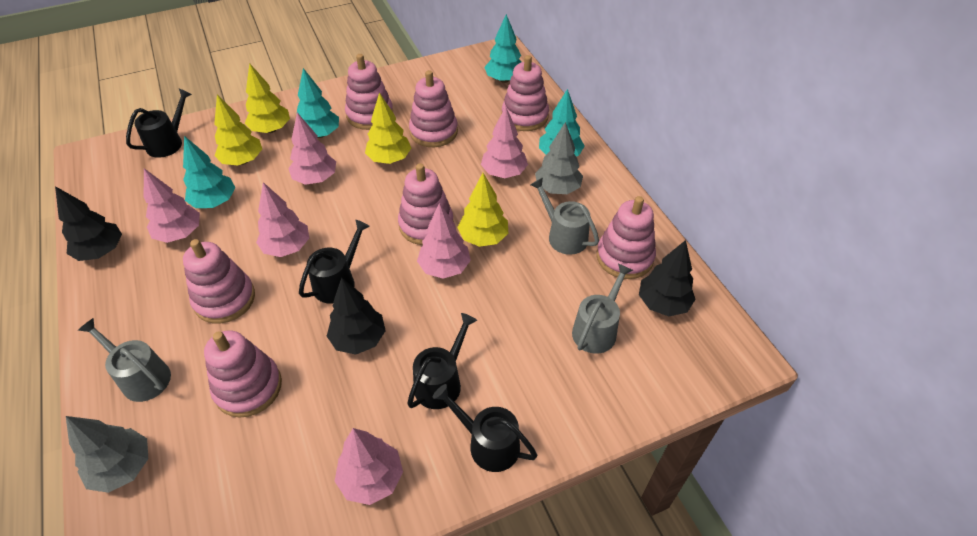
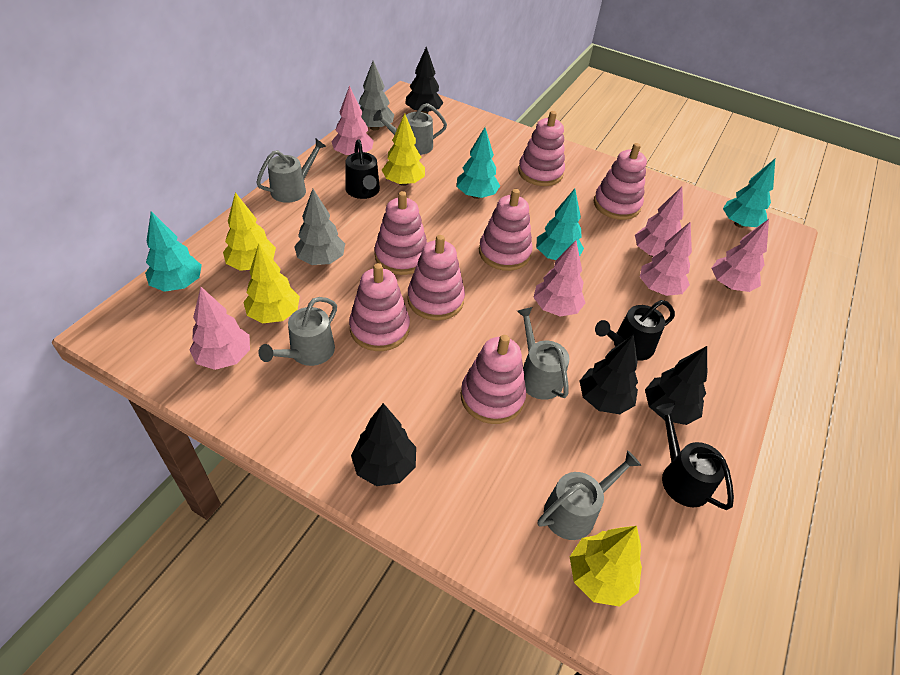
black tree: 3 -> 4
black watering can: 4 -> 3
grey watering can: 3 -> 5

